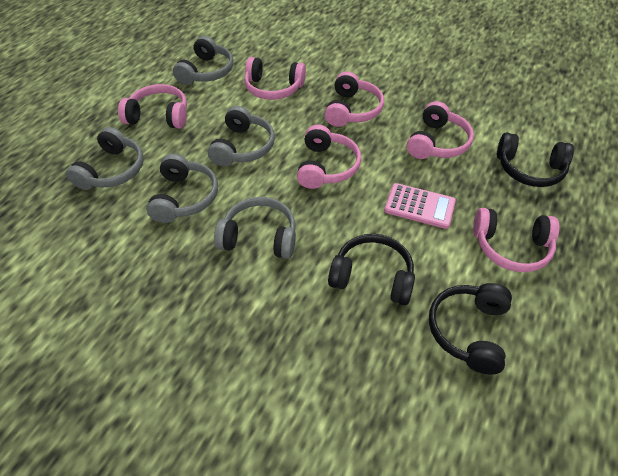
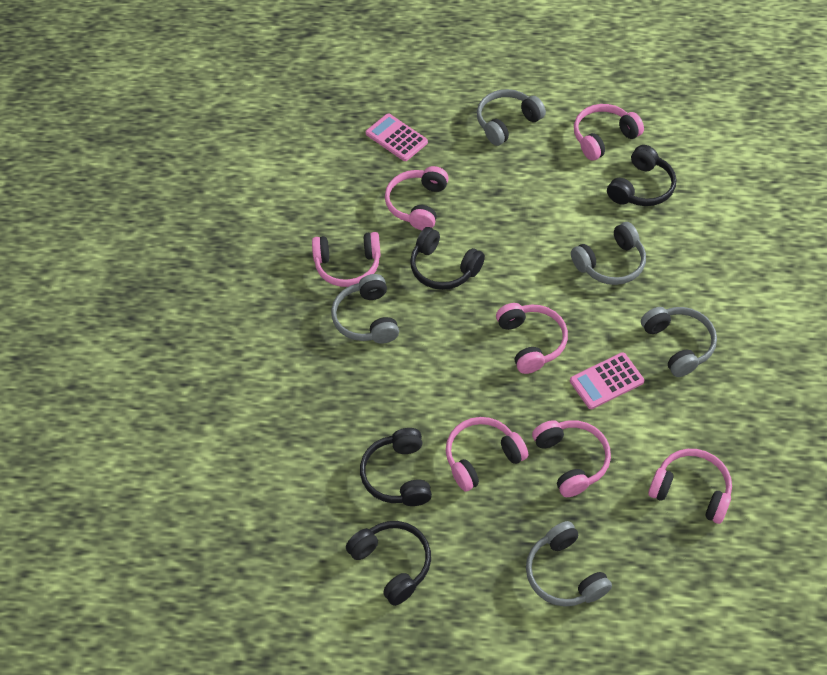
black headphones: 3 -> 4
pink calculator: 1 -> 2
pink headphones: 6 -> 7

